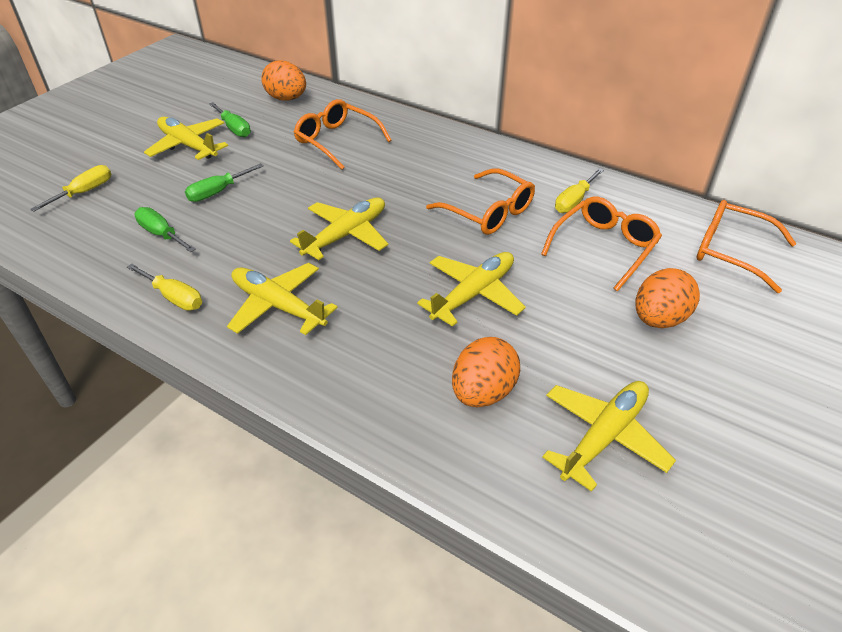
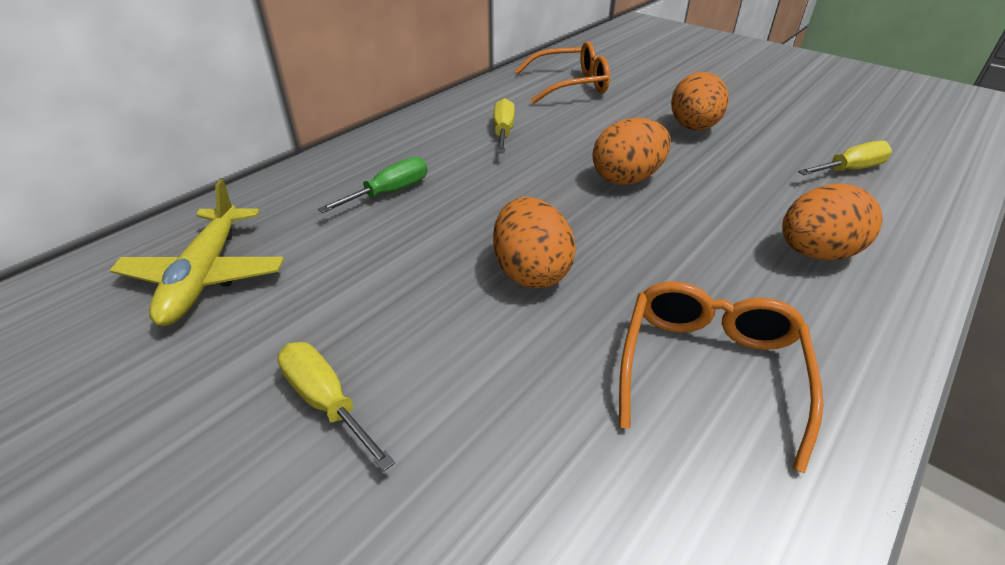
green screwdriver: 3 -> 1
orange egg: 3 -> 4
orange glasses: 4 -> 2
yellow plane: 5 -> 1

